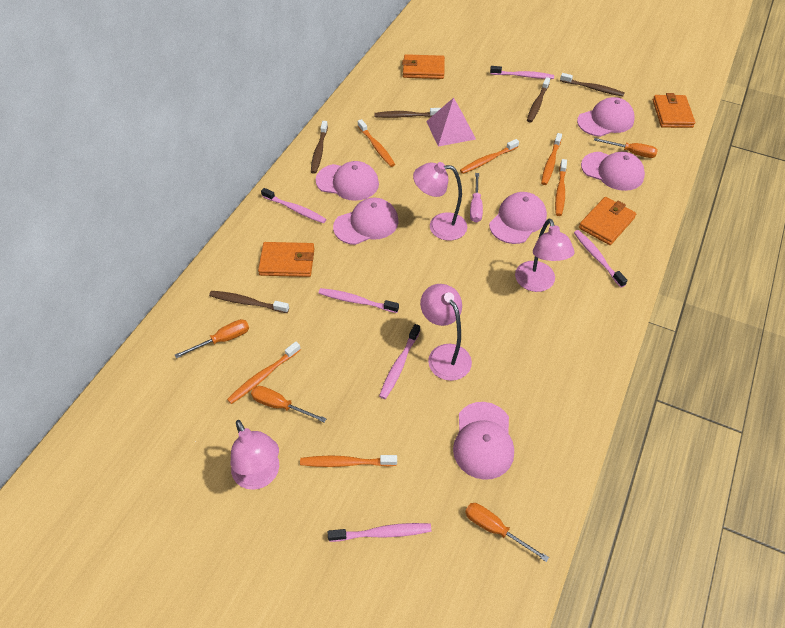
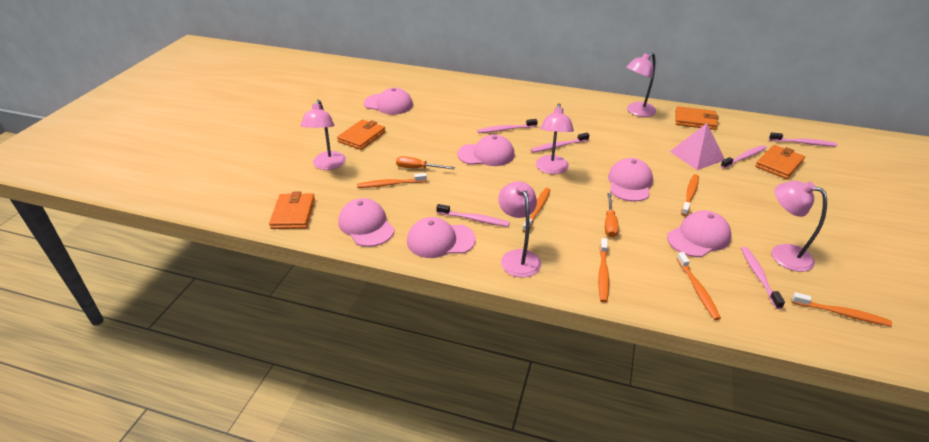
brown toothbrush: 5 -> 0
orange screwdriver: 4 -> 2
pink lamp: 4 -> 5
pink screwdriver: 1 -> 0

